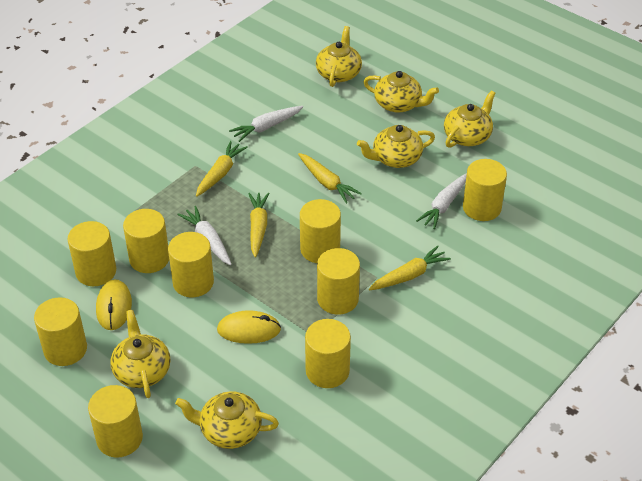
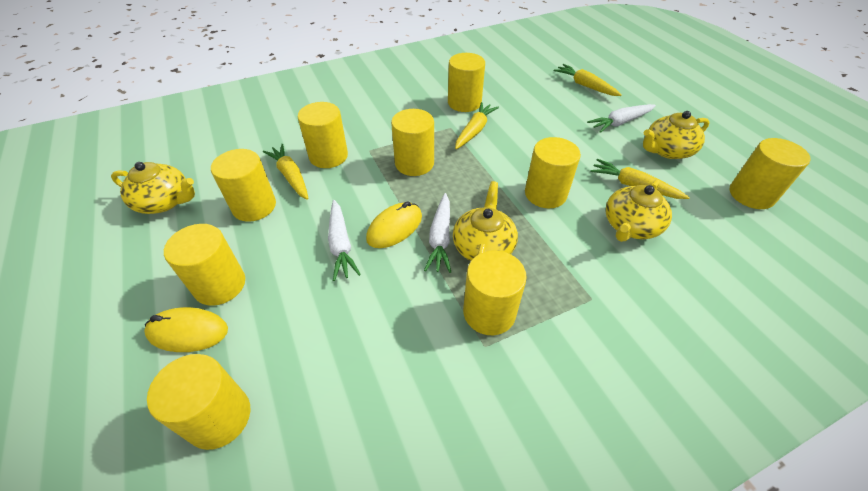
yellow teapot: 6 -> 4

